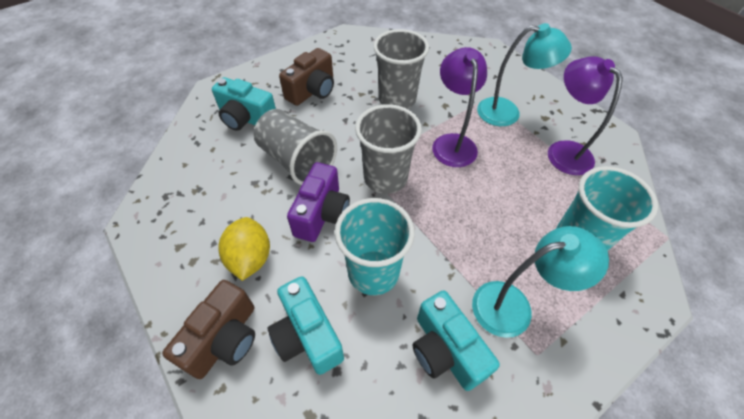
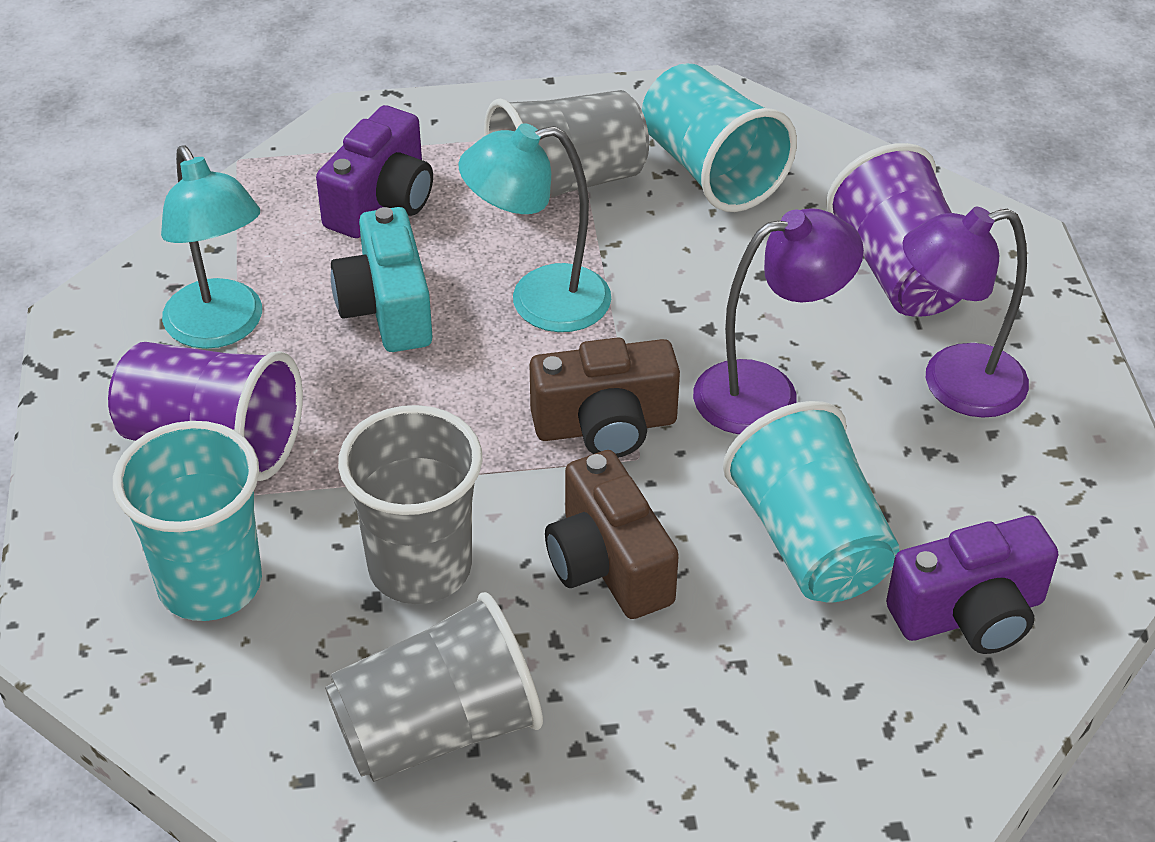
purple camera: 1 -> 2
purple cup: 0 -> 2
turquoise camera: 3 -> 1
turquoise cup: 2 -> 3
yellow lemon: 1 -> 0

